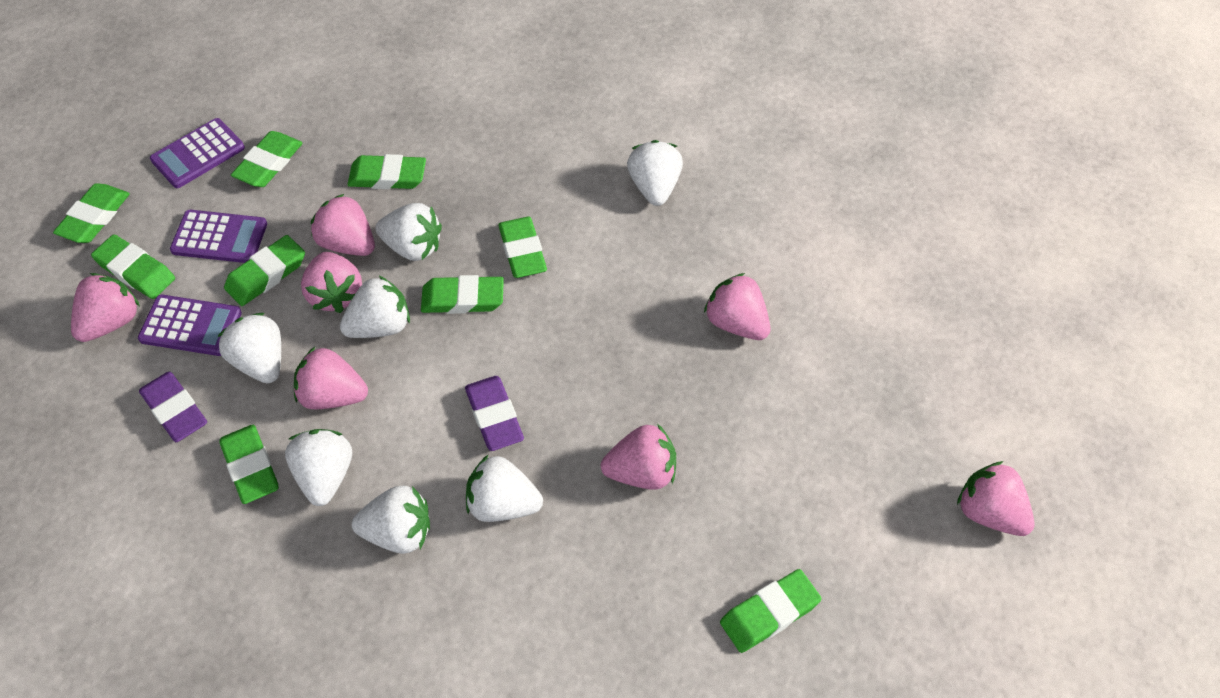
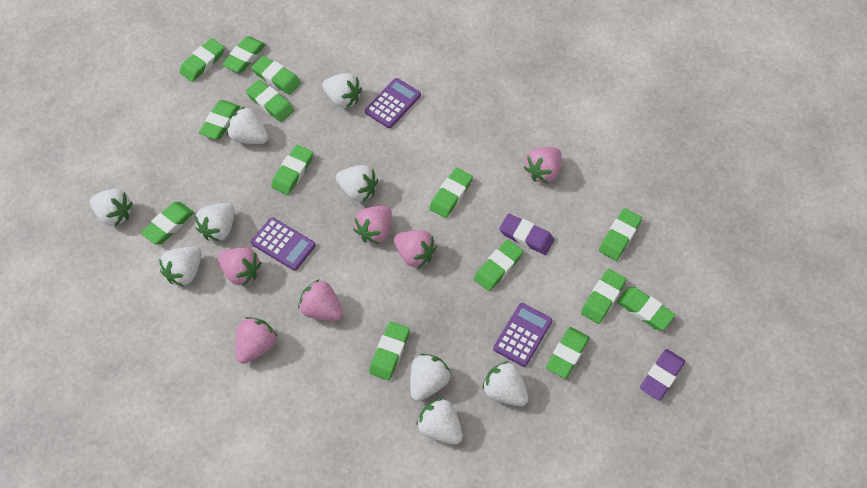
green eraser: 9 -> 14
pink strawberry: 7 -> 6
white strawberry: 7 -> 9

